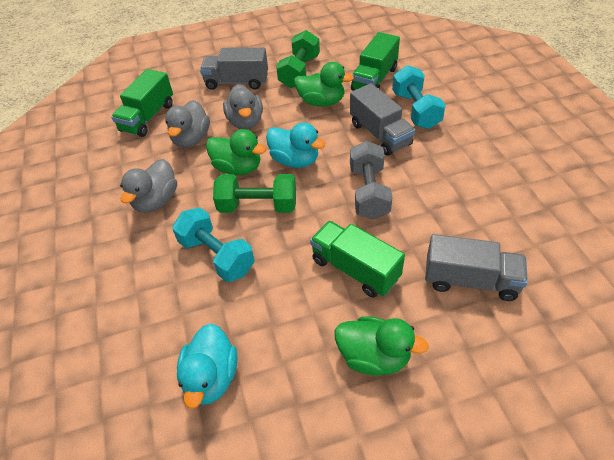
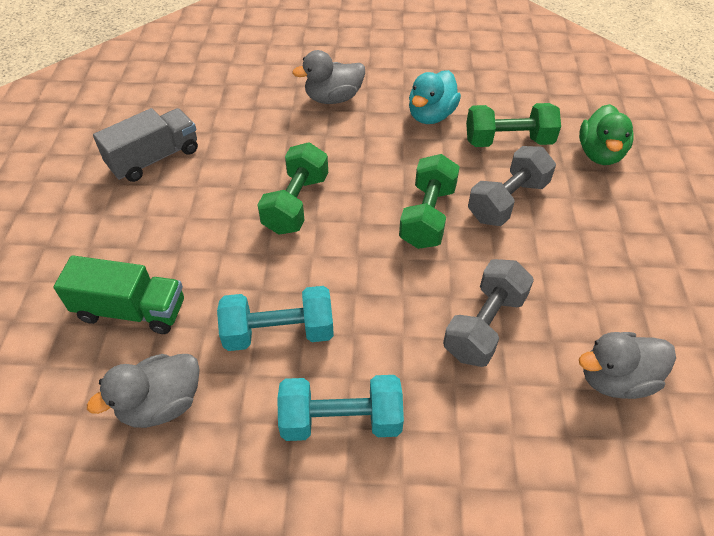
green duck: 3 -> 1
green dumbbell: 2 -> 3
green truck: 3 -> 1
grey dumbbell: 1 -> 2
grey truck: 3 -> 1
turquoise duck: 2 -> 1

